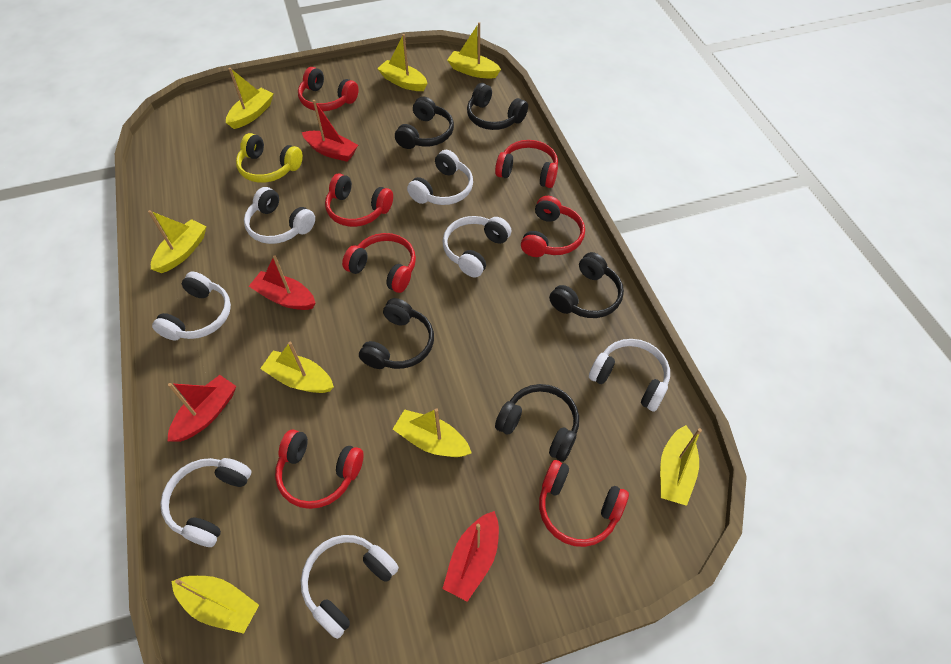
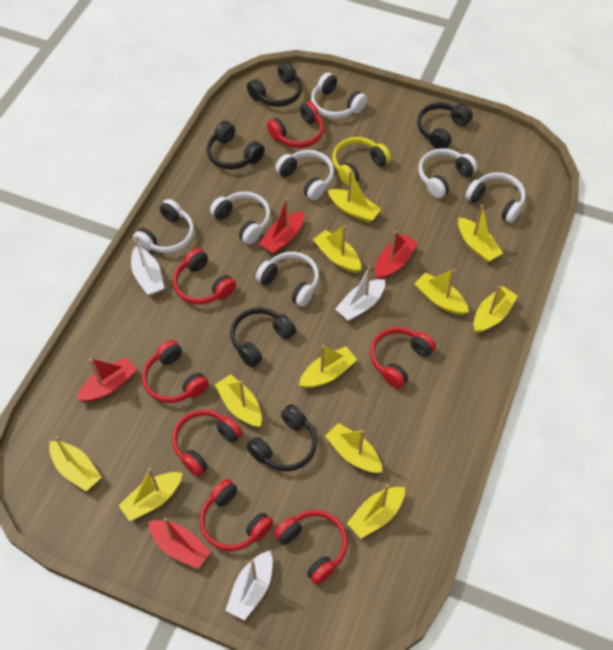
white boat: 0 -> 3
yellow boat: 8 -> 11

